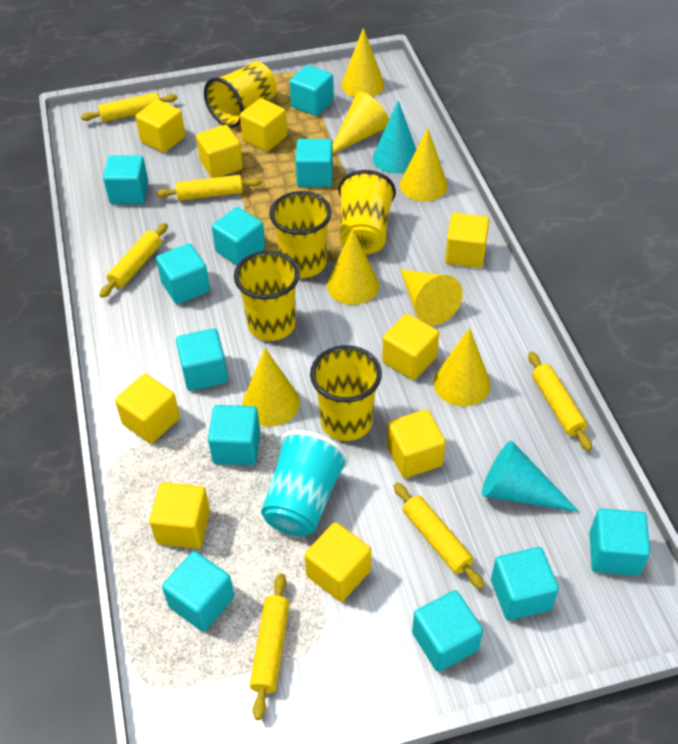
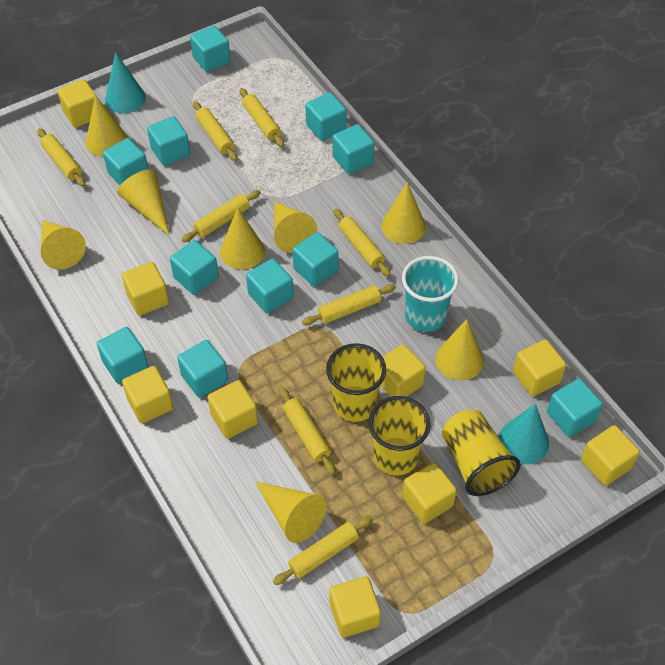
yellow cone: 7 -> 8
yellow cup: 5 -> 3
yellow rolling pin: 6 -> 8

